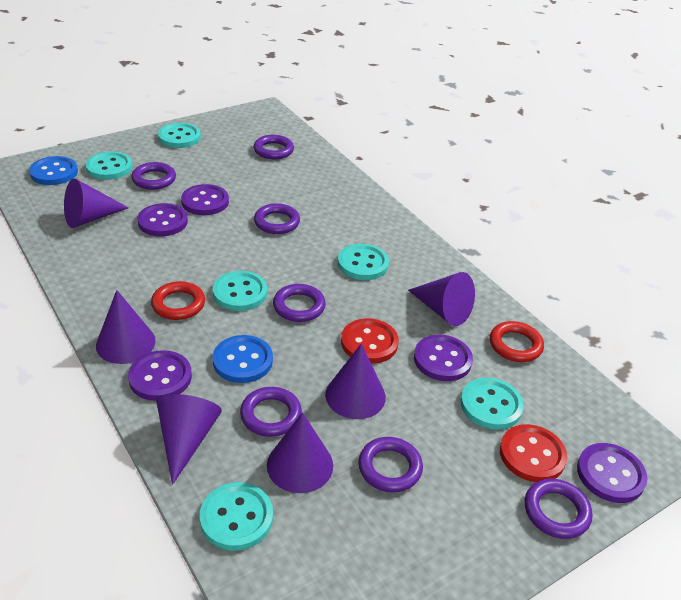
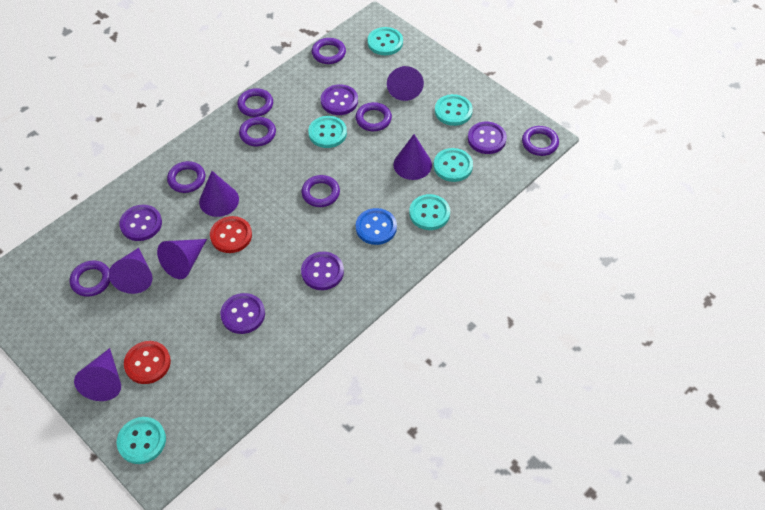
blue button: 2 -> 1
purple ring: 7 -> 8
red ring: 2 -> 0

